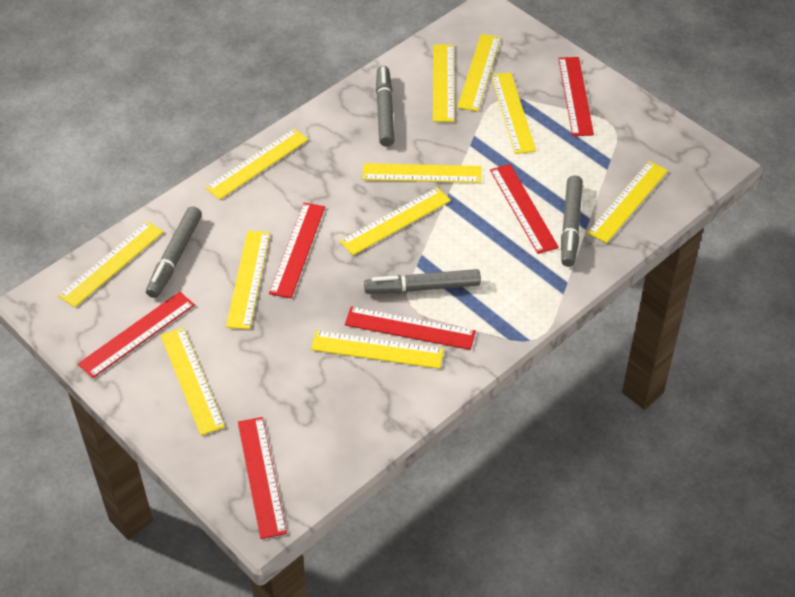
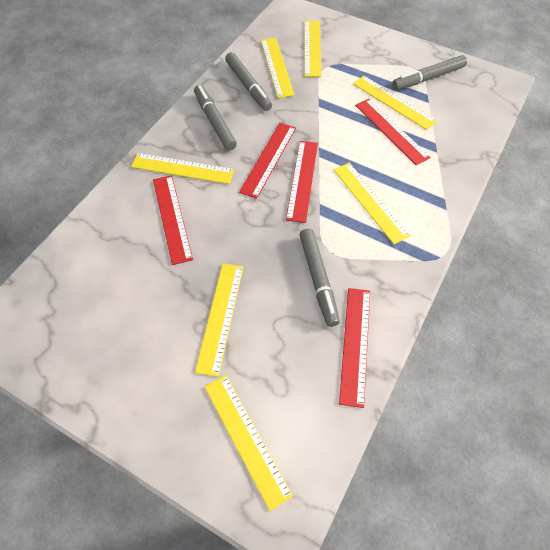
red ruler: 6 -> 5
yellow ruler: 11 -> 7

